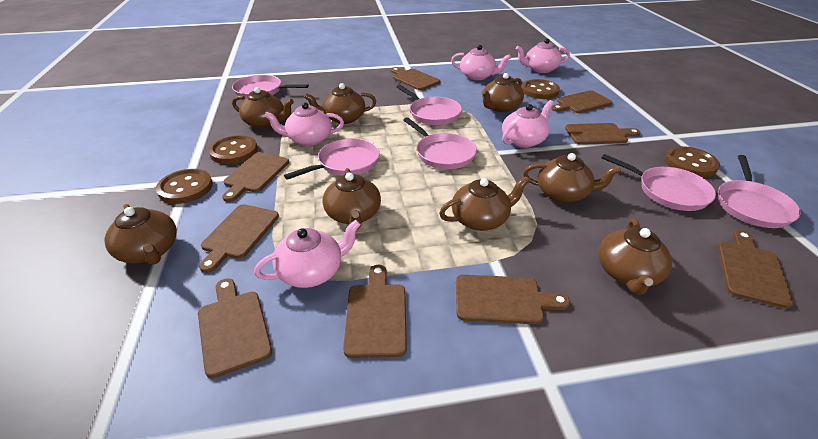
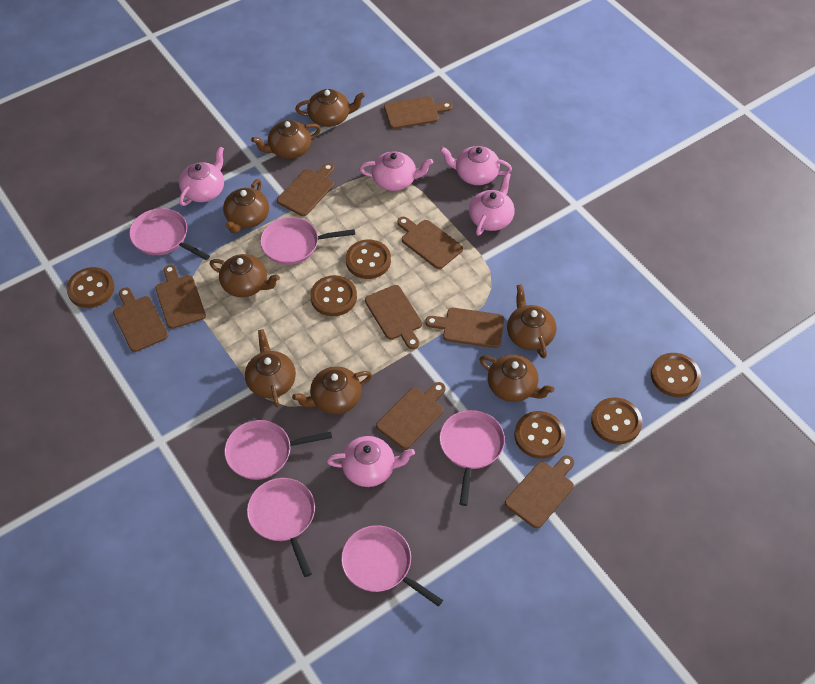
brown button: 4 -> 6

